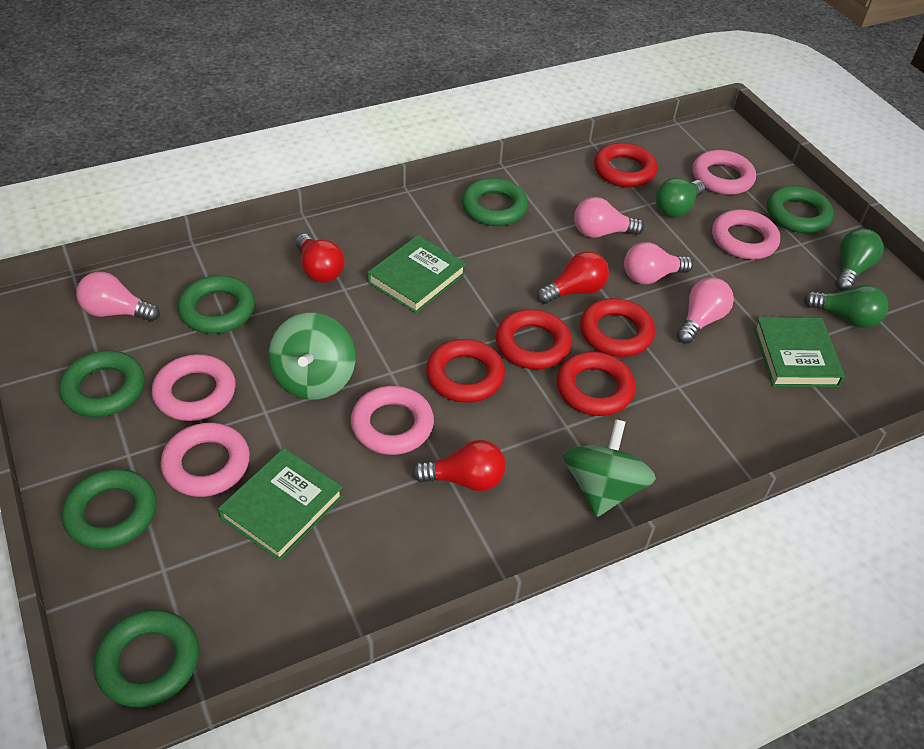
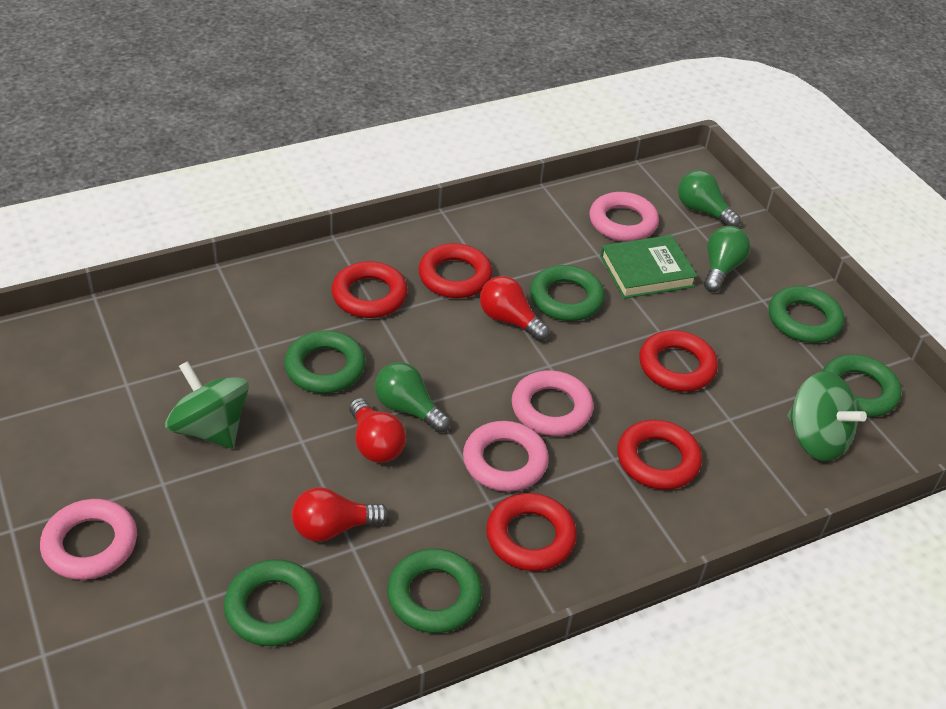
green book: 3 -> 1
pink light bulb: 4 -> 0
pink ring: 5 -> 4

